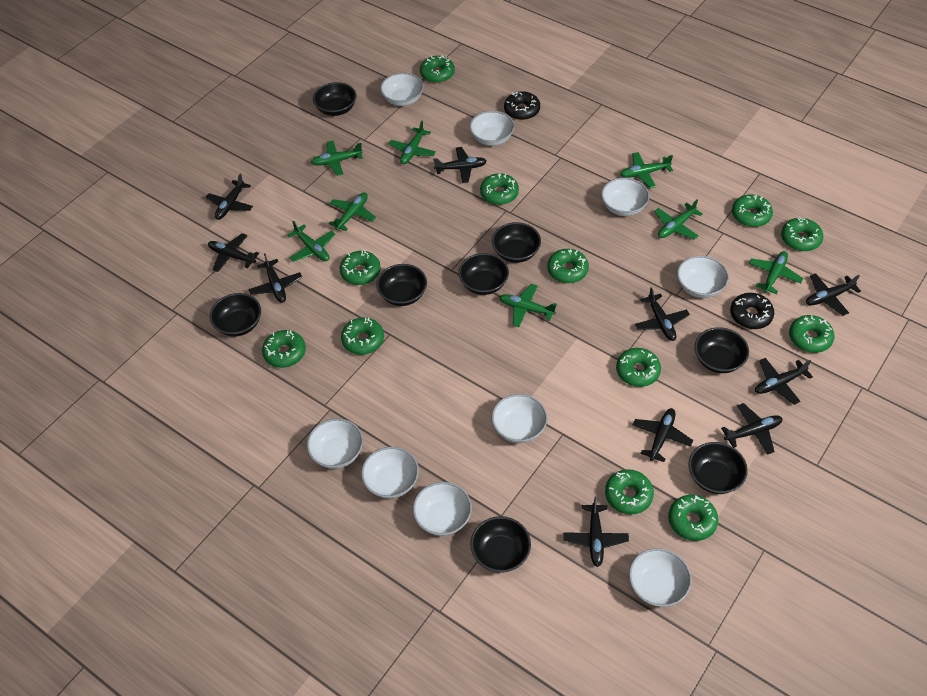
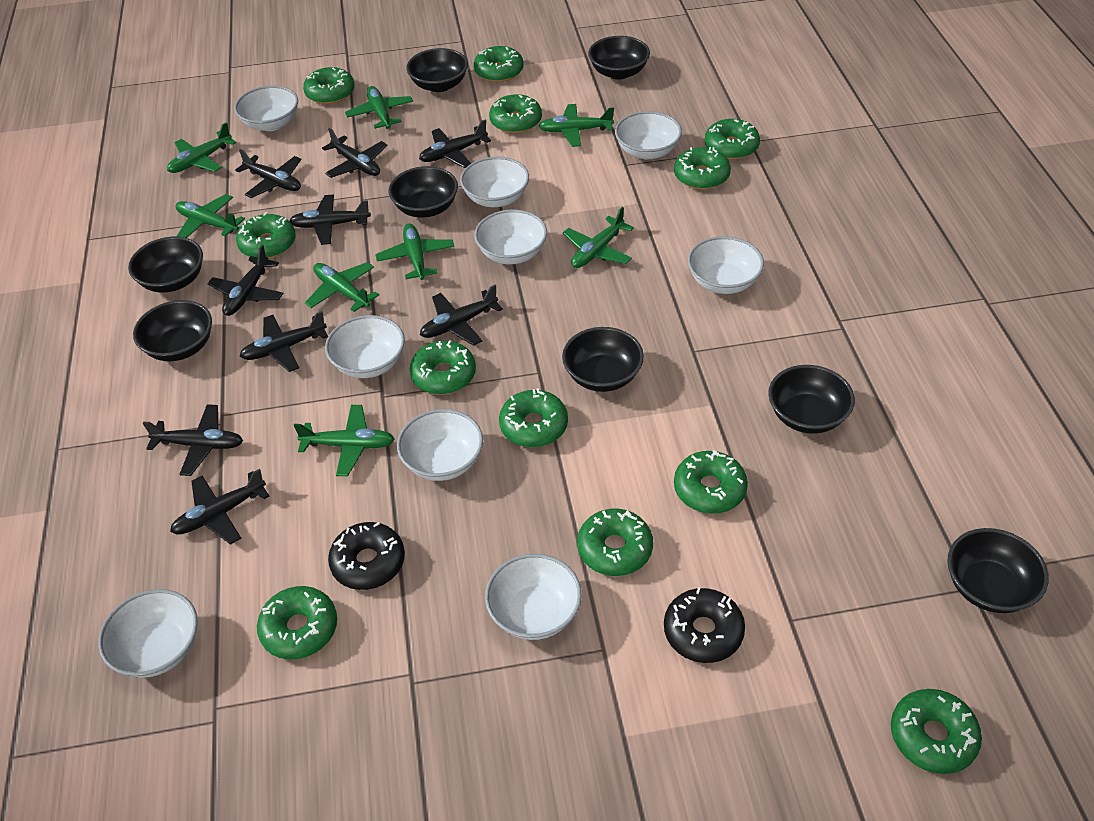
black plane: 10 -> 9

